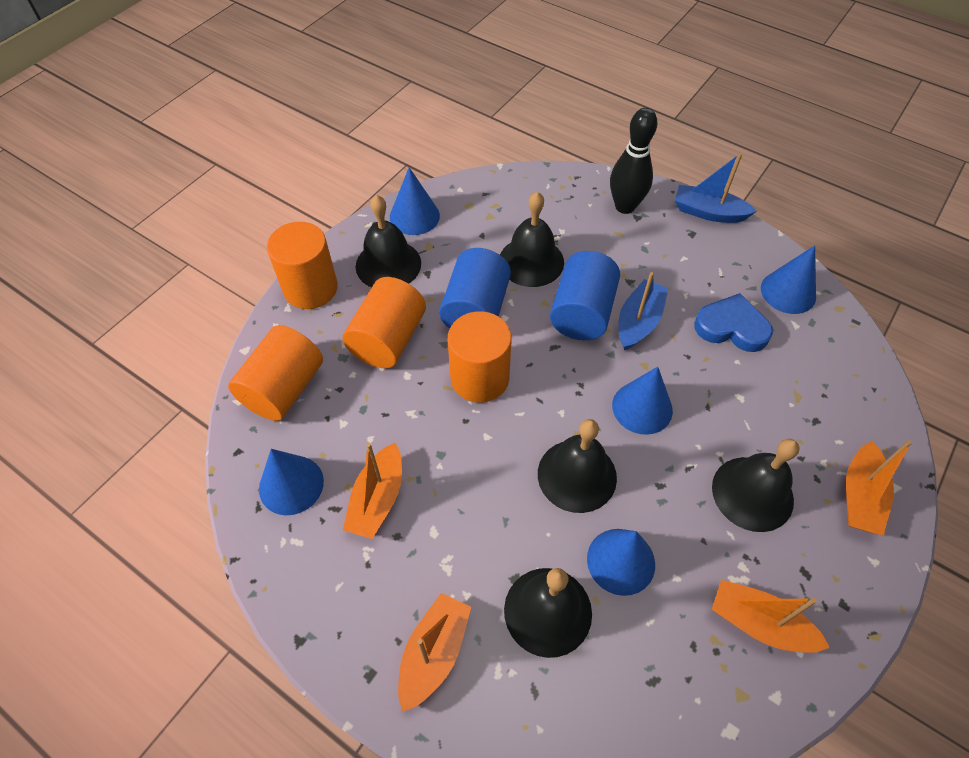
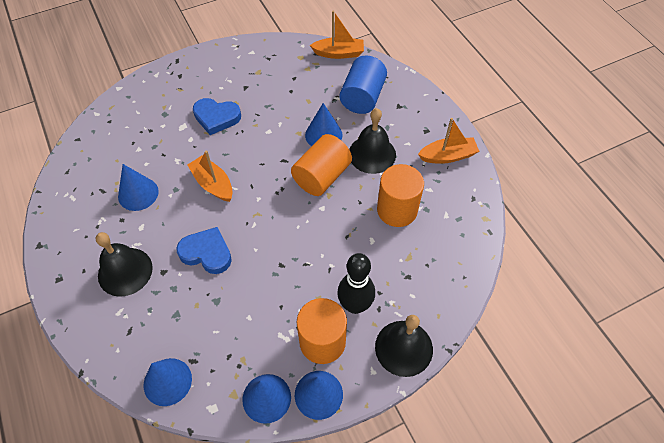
black bell: 5 -> 3
blue boat: 2 -> 0
blue cylinder: 2 -> 1
blue heart: 1 -> 2
orange boat: 4 -> 3
orange cylinder: 4 -> 3

